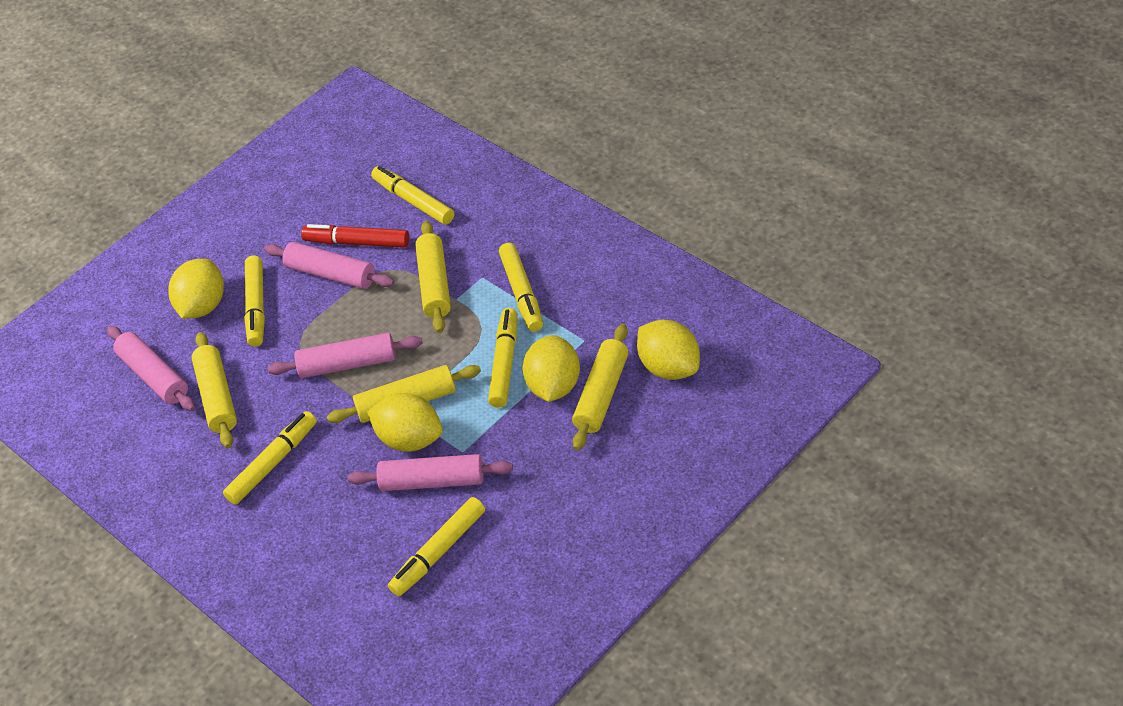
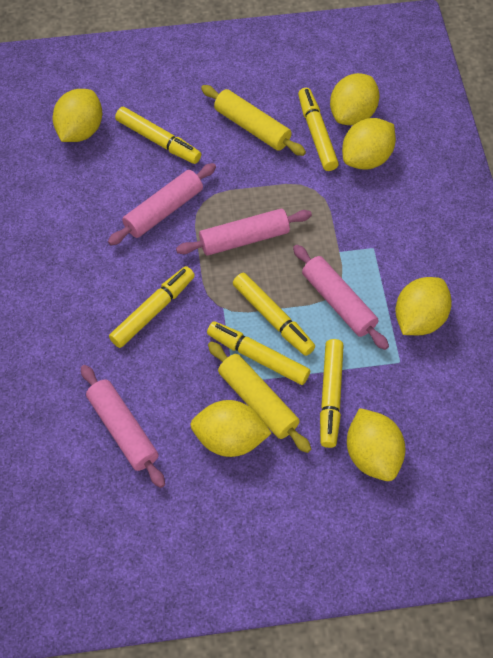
red marker: 1 -> 0
yellow lemon: 4 -> 6
yellow rolling pin: 4 -> 2

